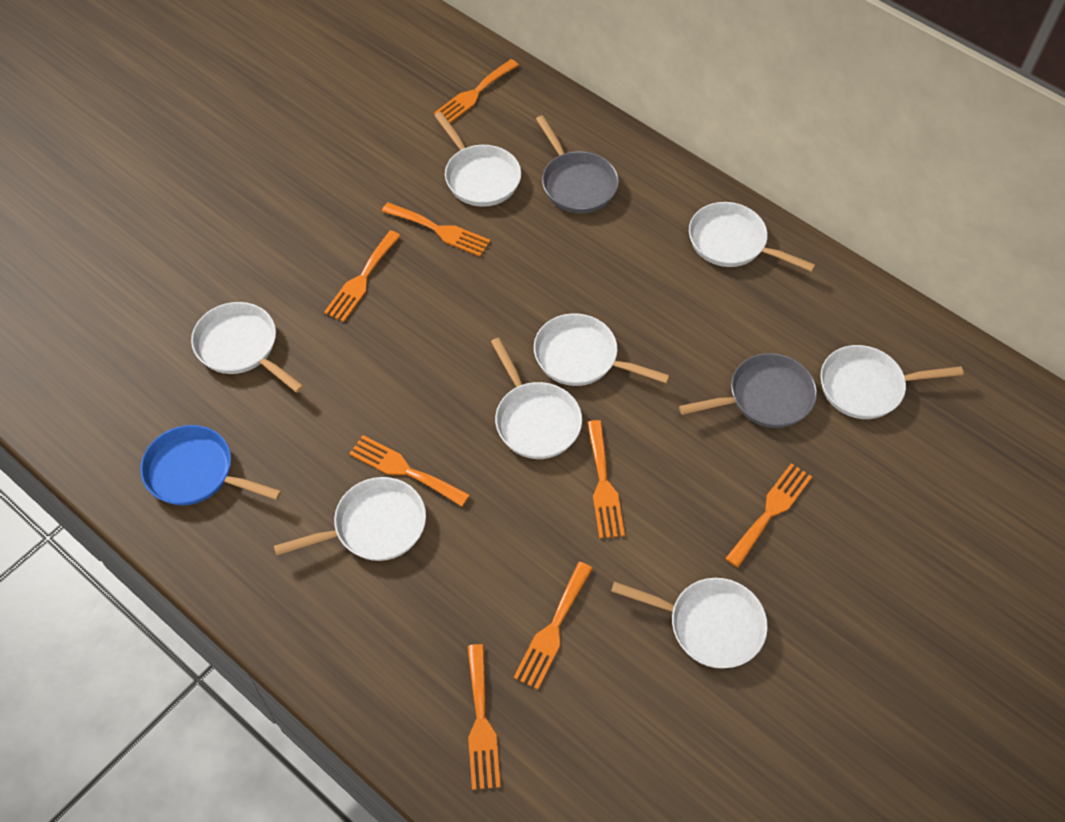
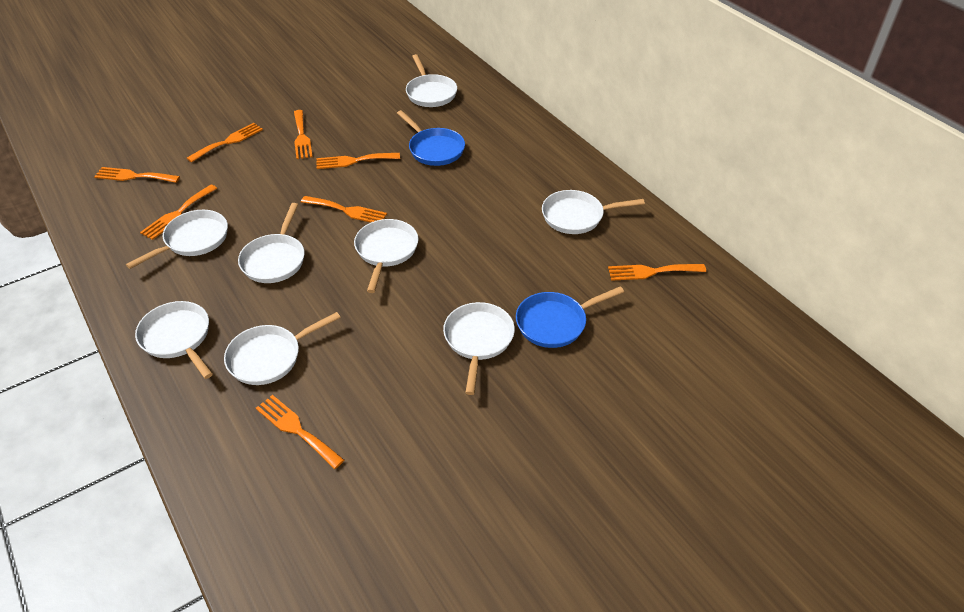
blue pan: 1 -> 2
grey pan: 2 -> 0

